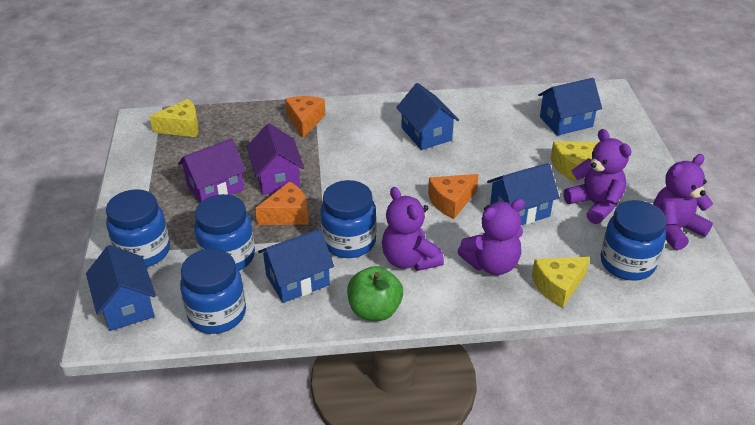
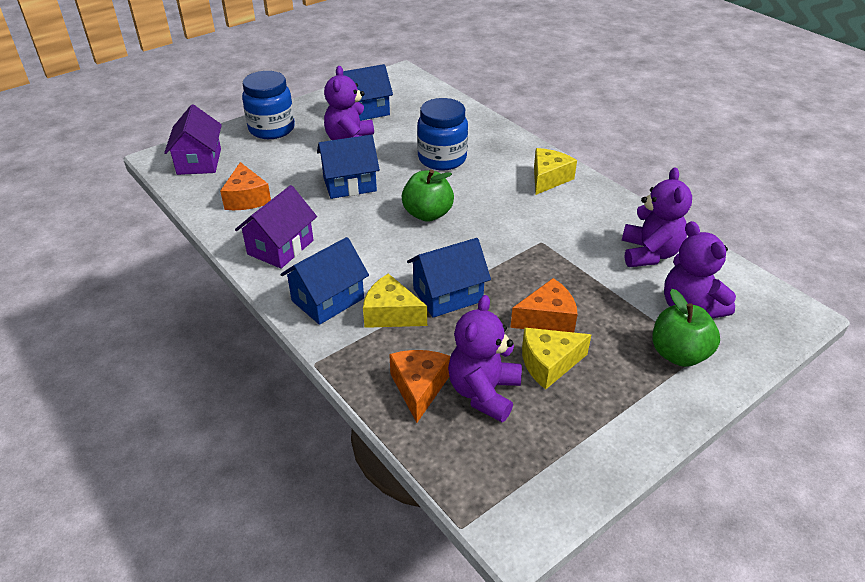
blue house: 5 -> 4
blue jar: 5 -> 2
green apple: 1 -> 2

